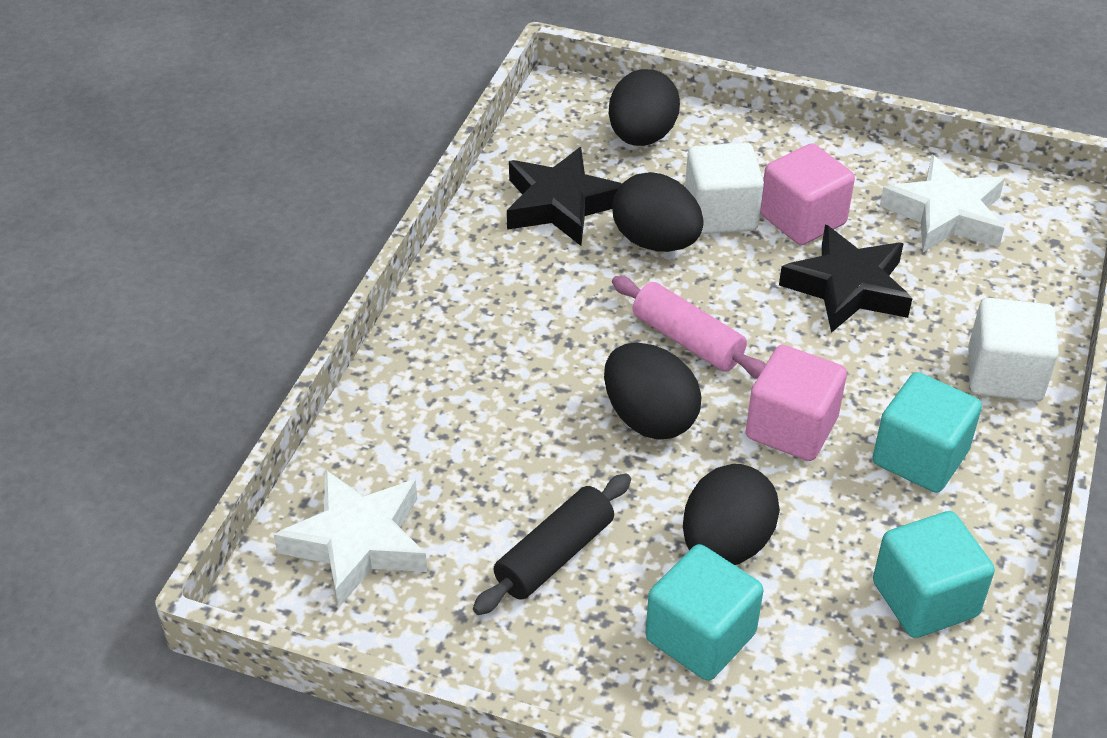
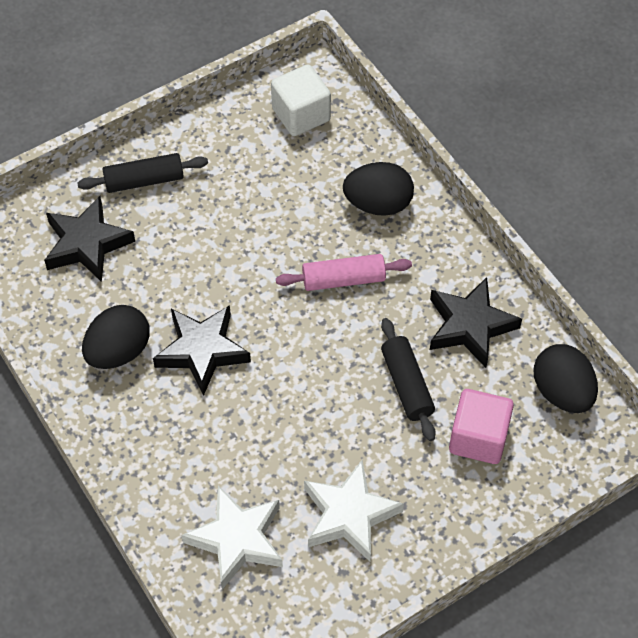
black egg: 4 -> 3
black rolling pin: 1 -> 2
black star: 2 -> 3
pink cube: 2 -> 1
turquoise cube: 3 -> 0
white cube: 2 -> 1

